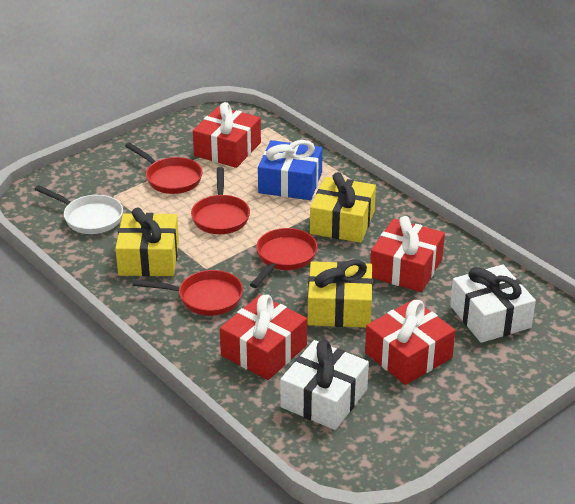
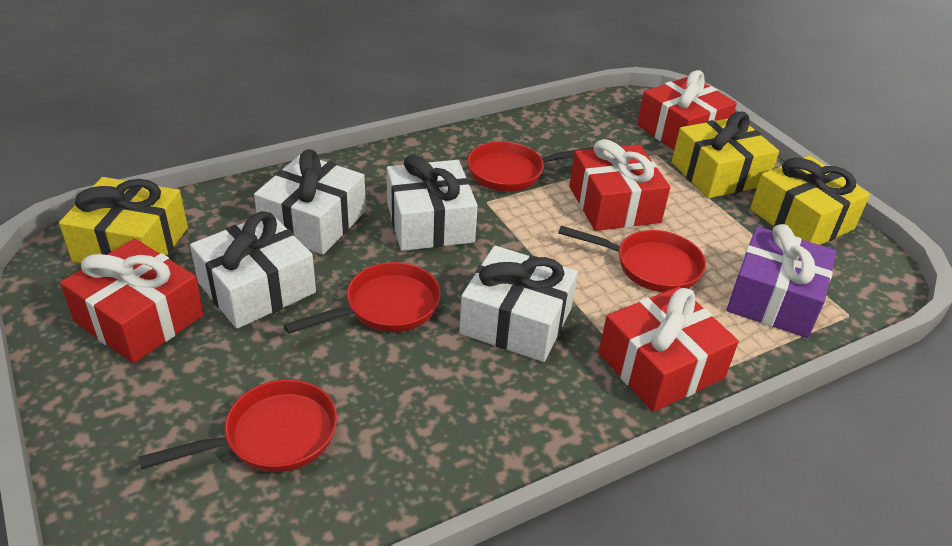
blue gift: 1 -> 0
purple gift: 0 -> 1
white gift: 2 -> 4
white pan: 1 -> 0

